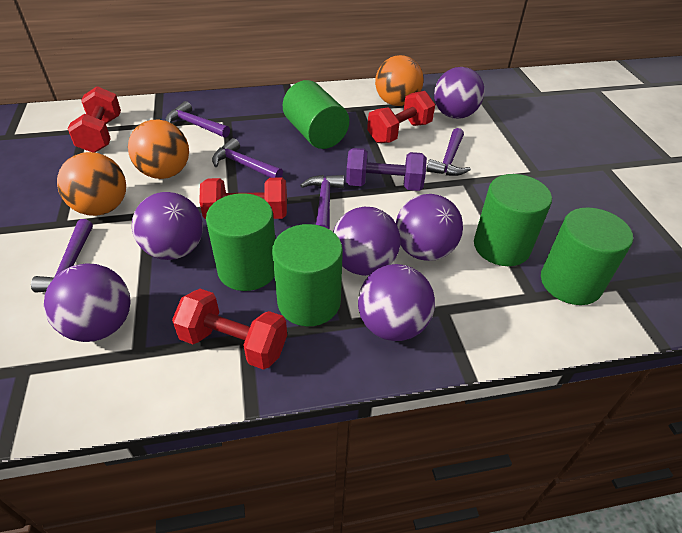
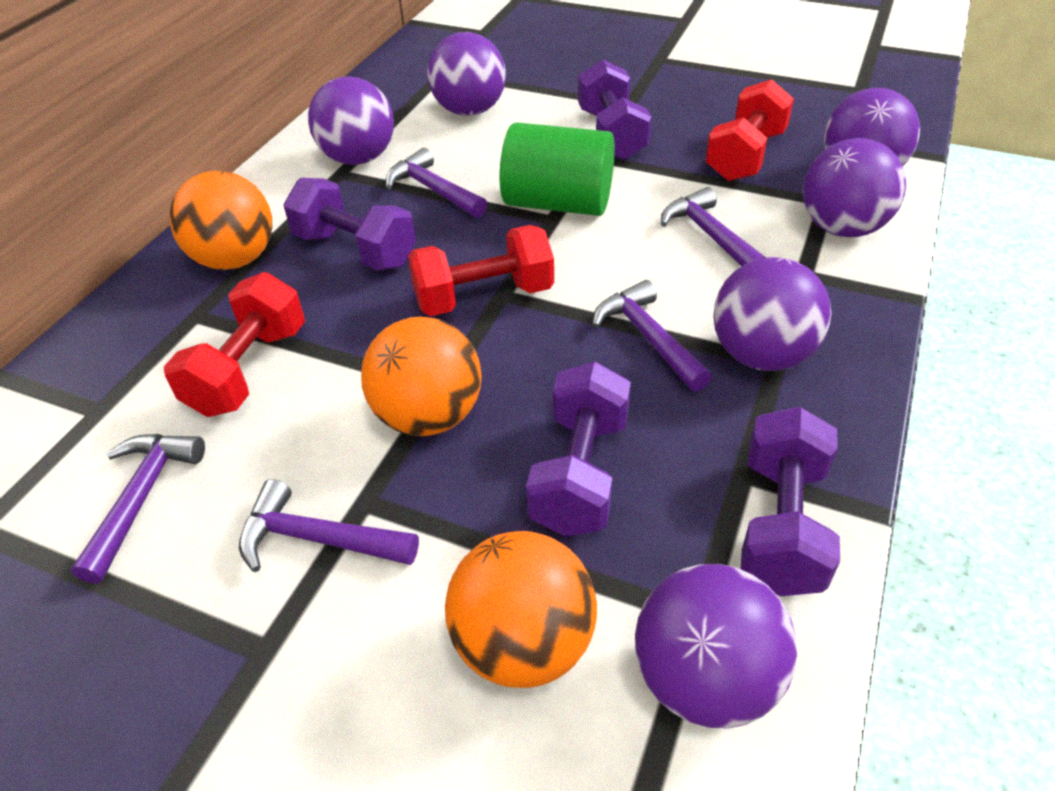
green cylinder: 5 -> 1
purple dumbbell: 1 -> 4
red dumbbell: 4 -> 3

